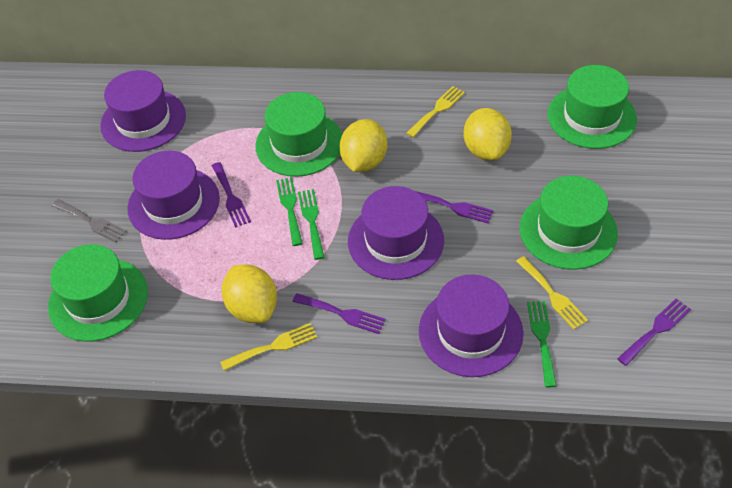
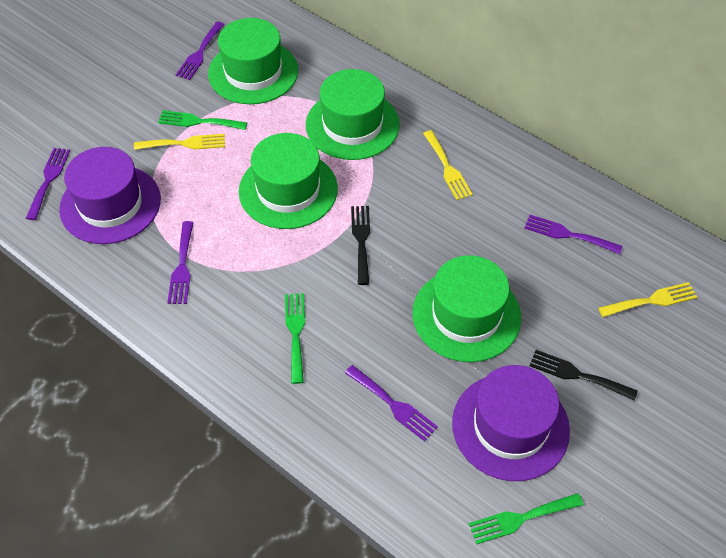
black fork: 0 -> 2
grey fork: 1 -> 0
purple fork: 4 -> 5
purple hat: 4 -> 2
yellow lemon: 3 -> 0

